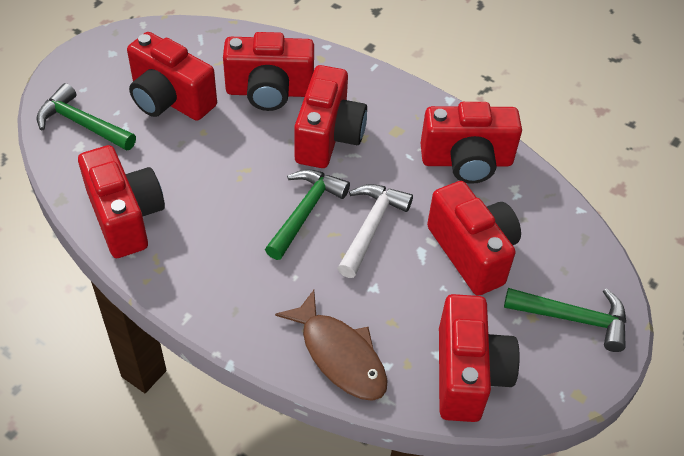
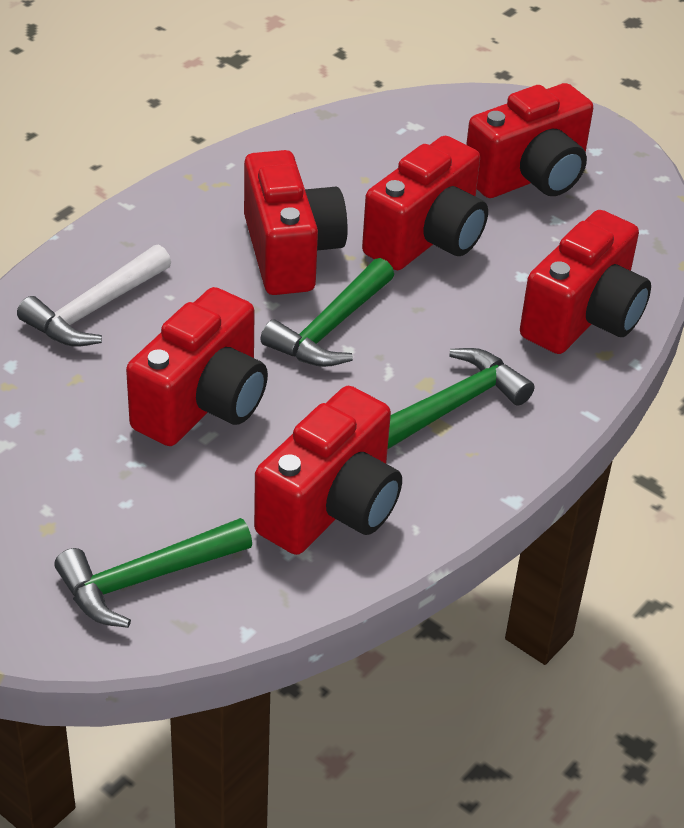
brown fish: 1 -> 0
red camera: 7 -> 6

